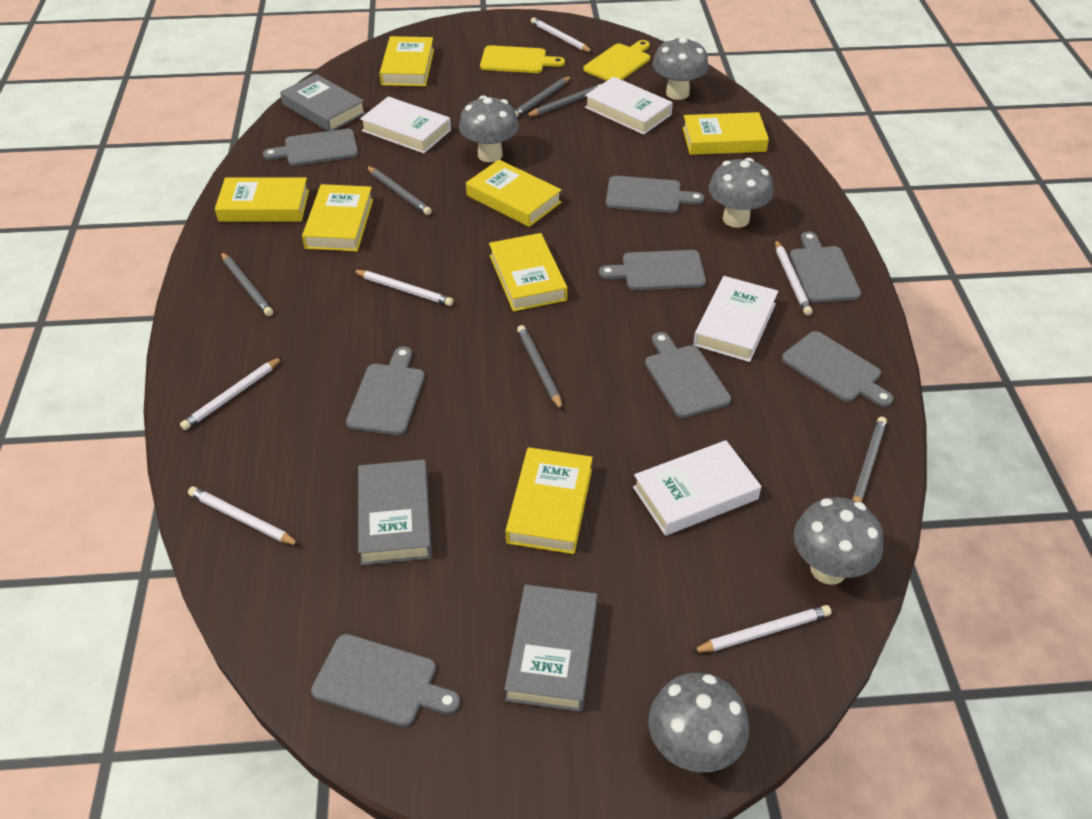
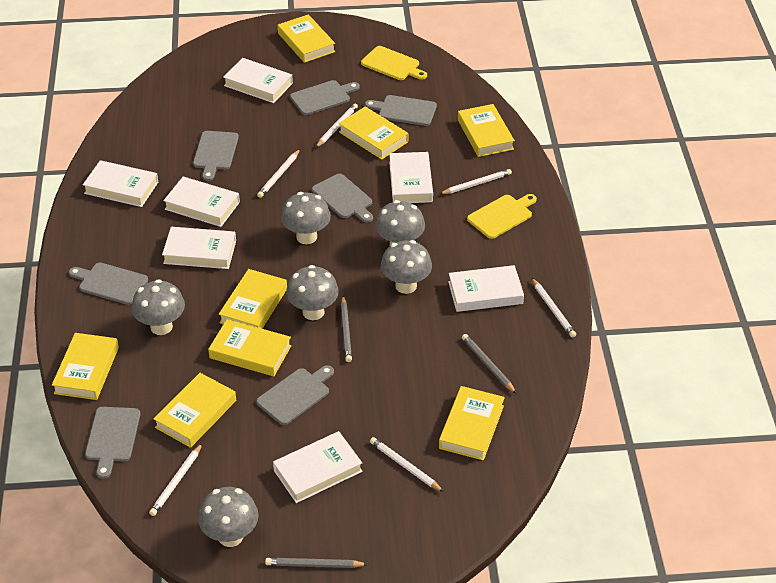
grey book: 3 -> 0
grey cutting board: 8 -> 7
grey mushroom: 5 -> 6
grey pencil: 6 -> 3
white book: 4 -> 7
yellow book: 7 -> 8

